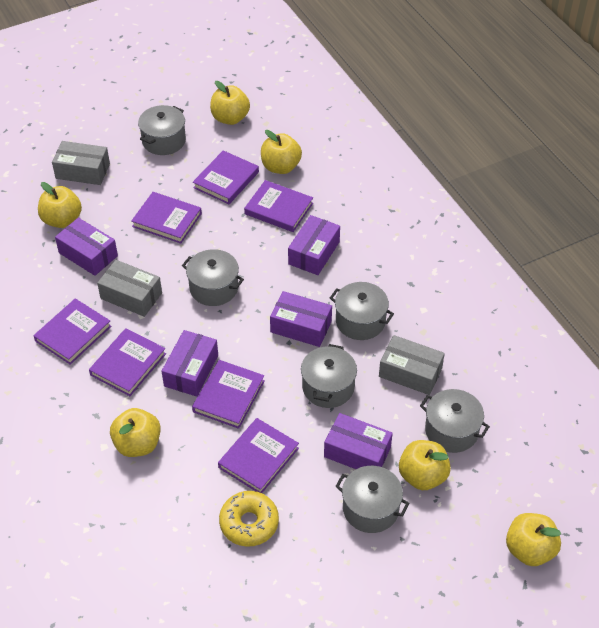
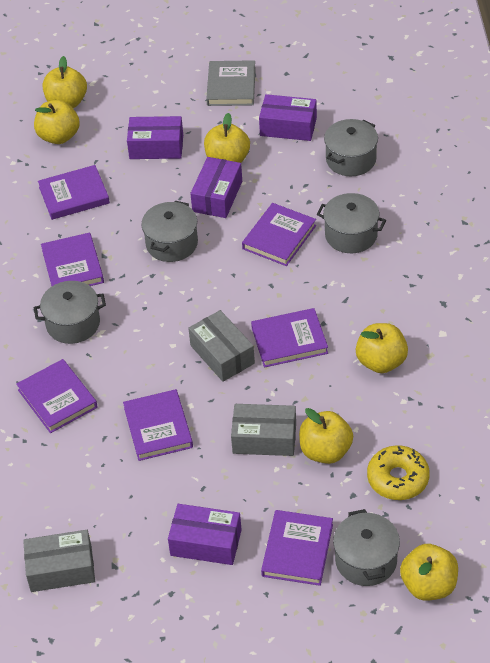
grey book: 0 -> 1
grey pot: 6 -> 5
purple box: 5 -> 4

